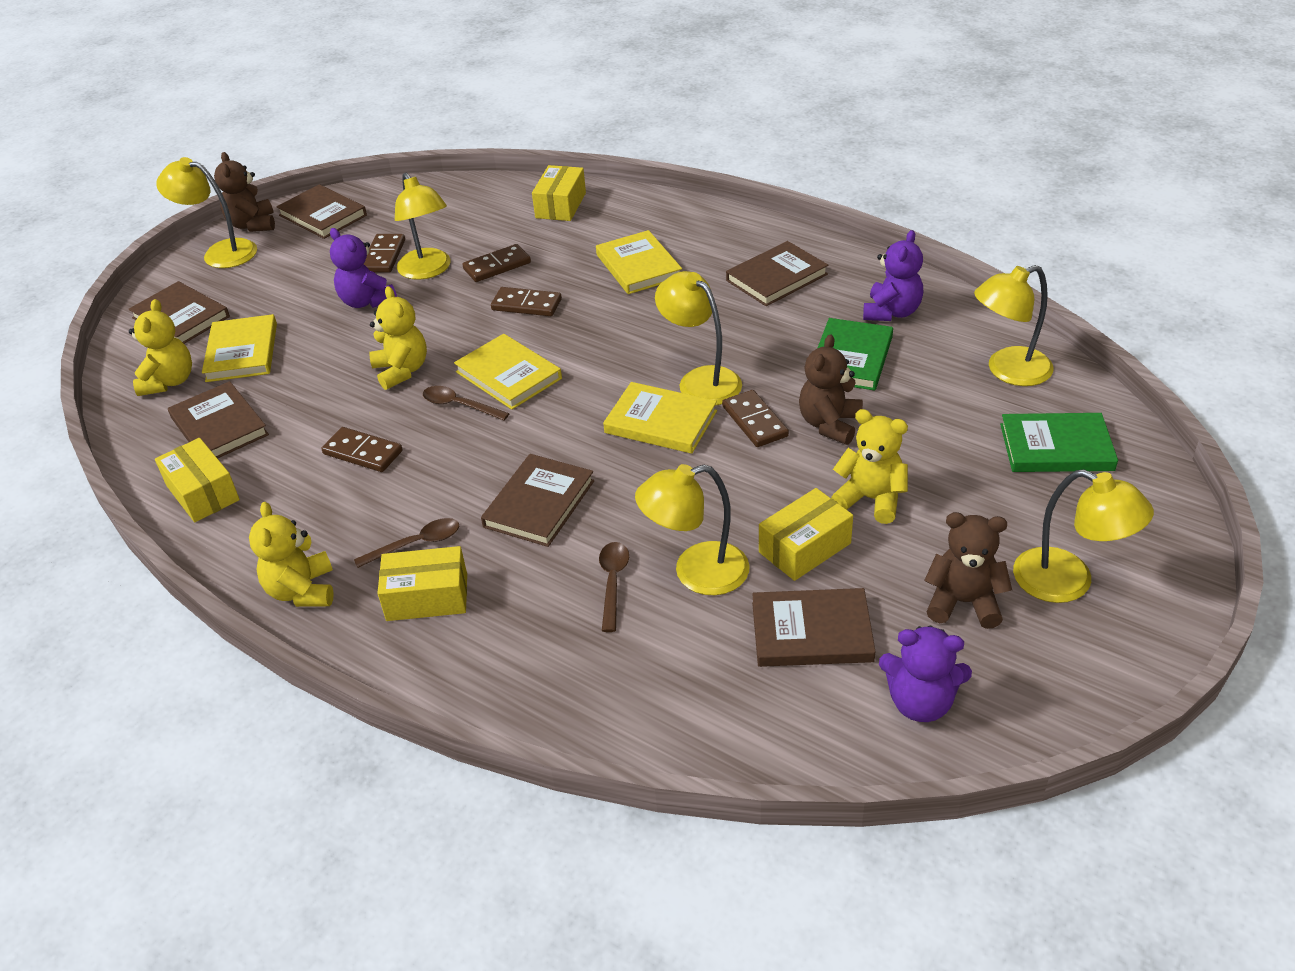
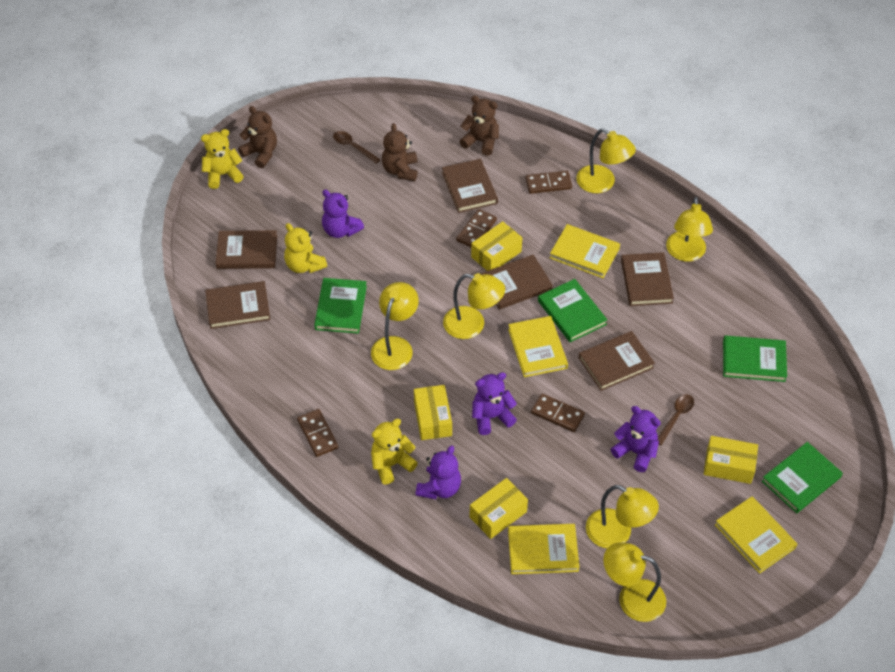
brown domino: 5 -> 4
brown spoon: 3 -> 2
green book: 2 -> 4
purple teddy bear: 3 -> 4
yellow teddy bear: 4 -> 3

